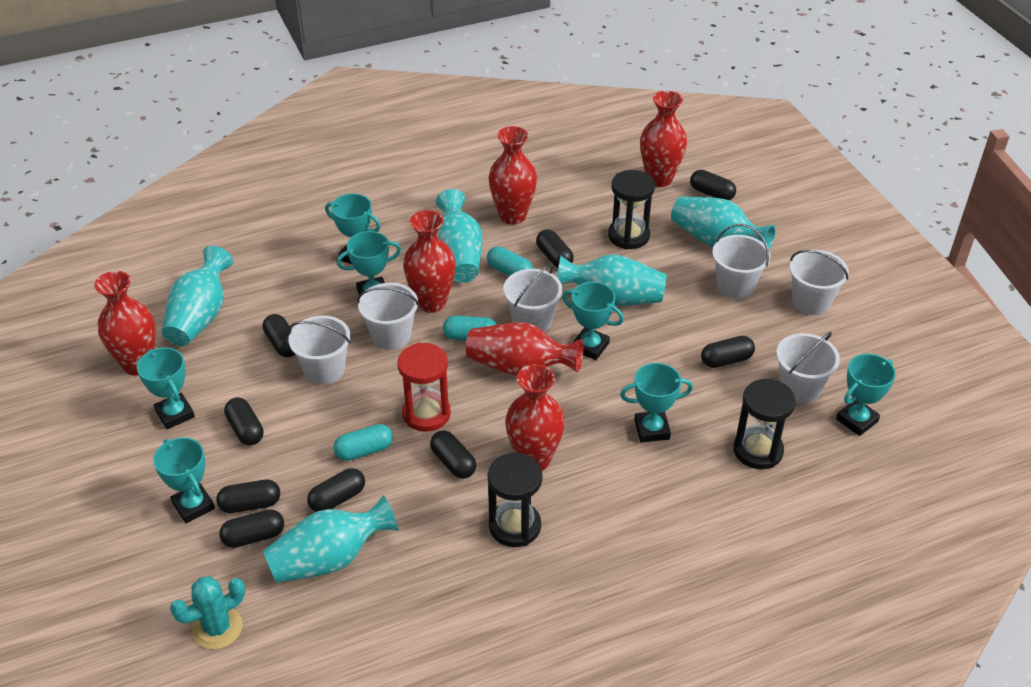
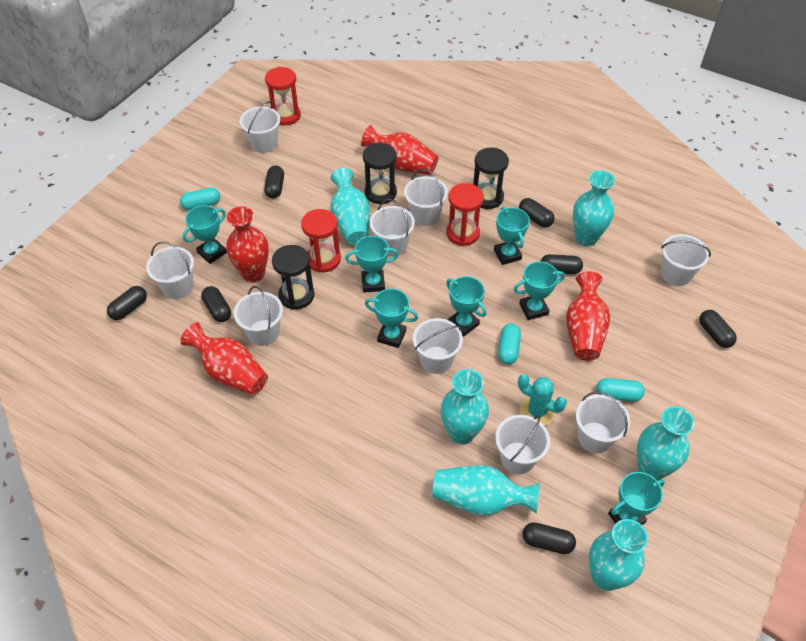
black capsule: 9 -> 7
red hourglass: 1 -> 3
red vase: 6 -> 4
turquoise vase: 5 -> 6
white bucket: 6 -> 9

